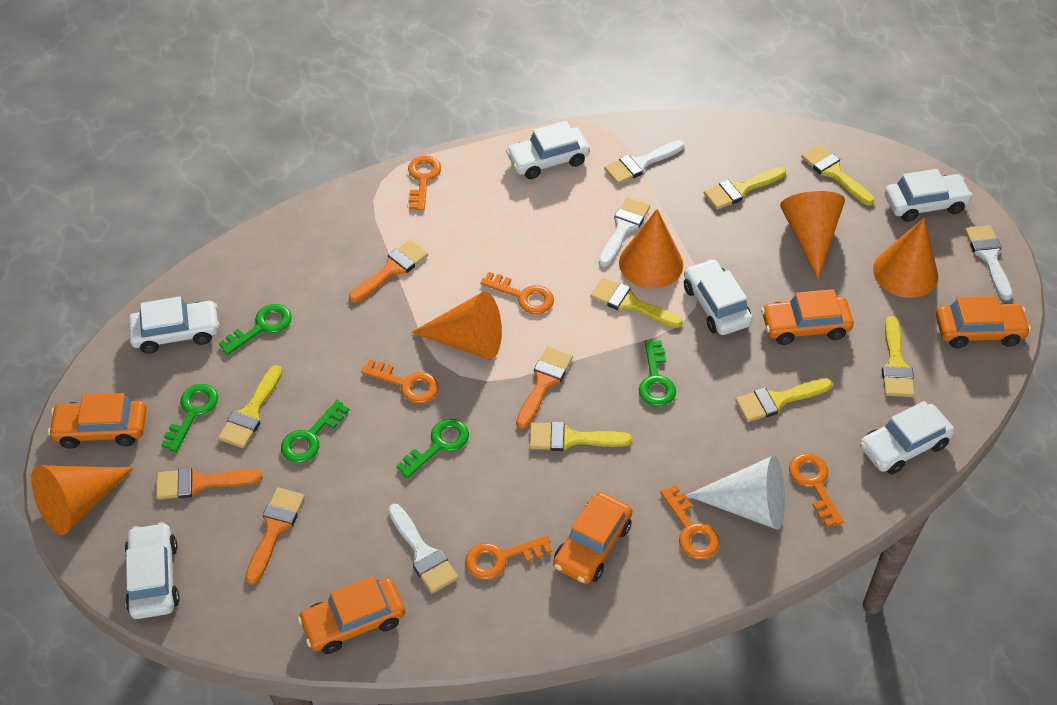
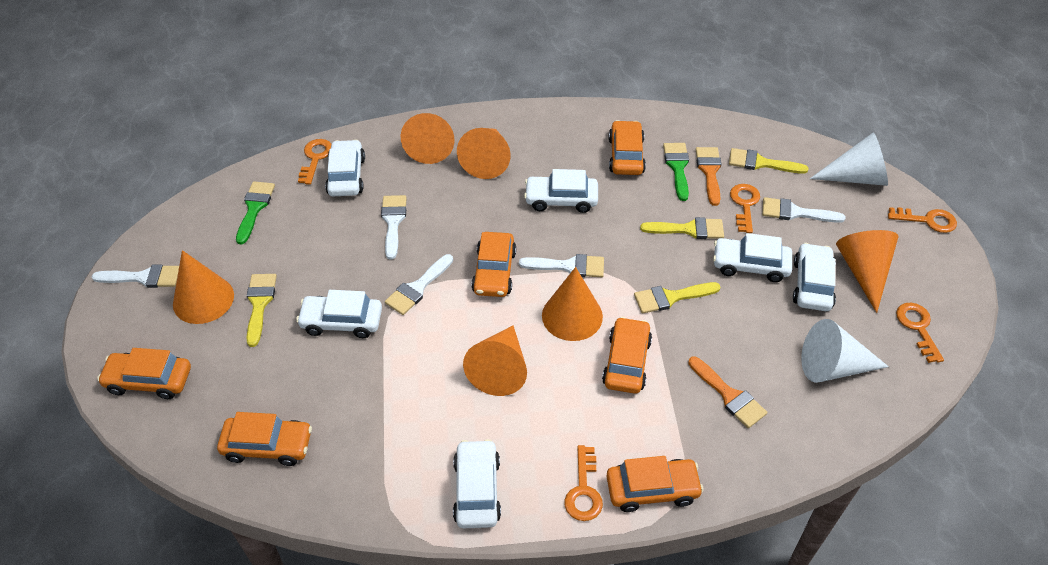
green brush: 0 -> 2
green key: 5 -> 0
orange brush: 4 -> 2
orange car: 5 -> 6
orange cone: 5 -> 6
orange key: 6 -> 5
white brush: 4 -> 5
white cone: 1 -> 2
yellow brush: 7 -> 4

